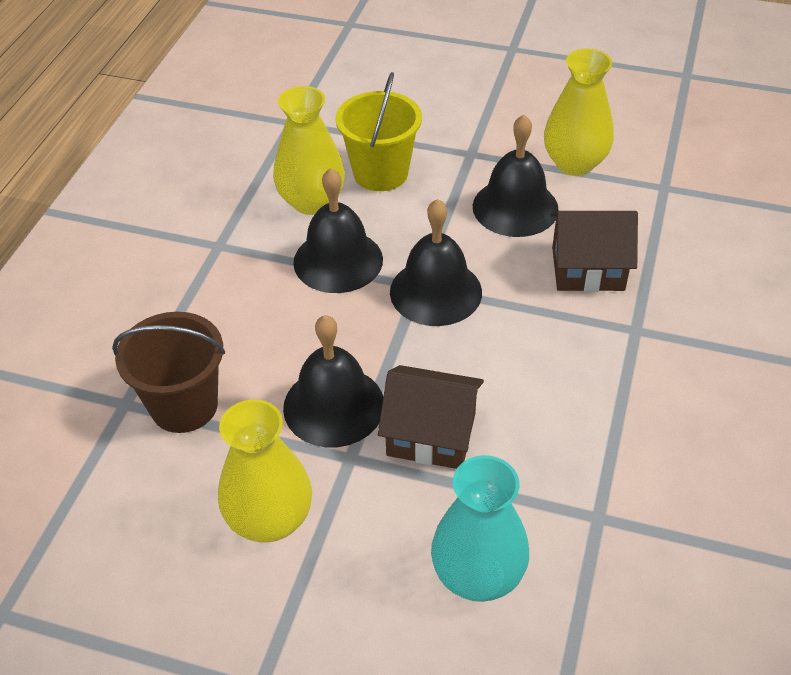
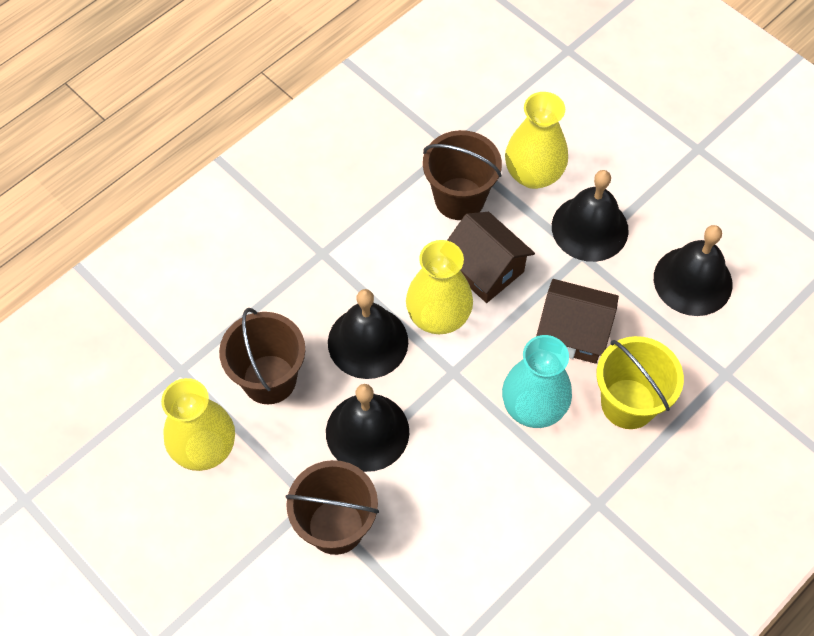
brown bucket: 1 -> 3

